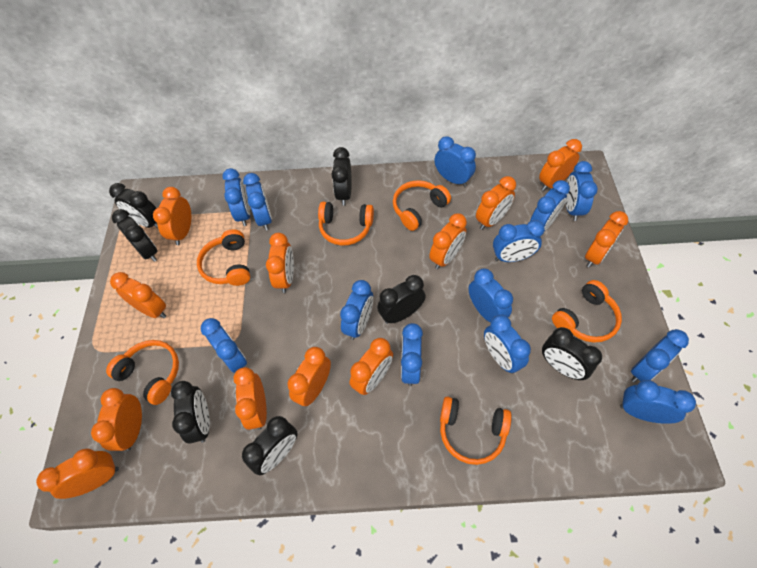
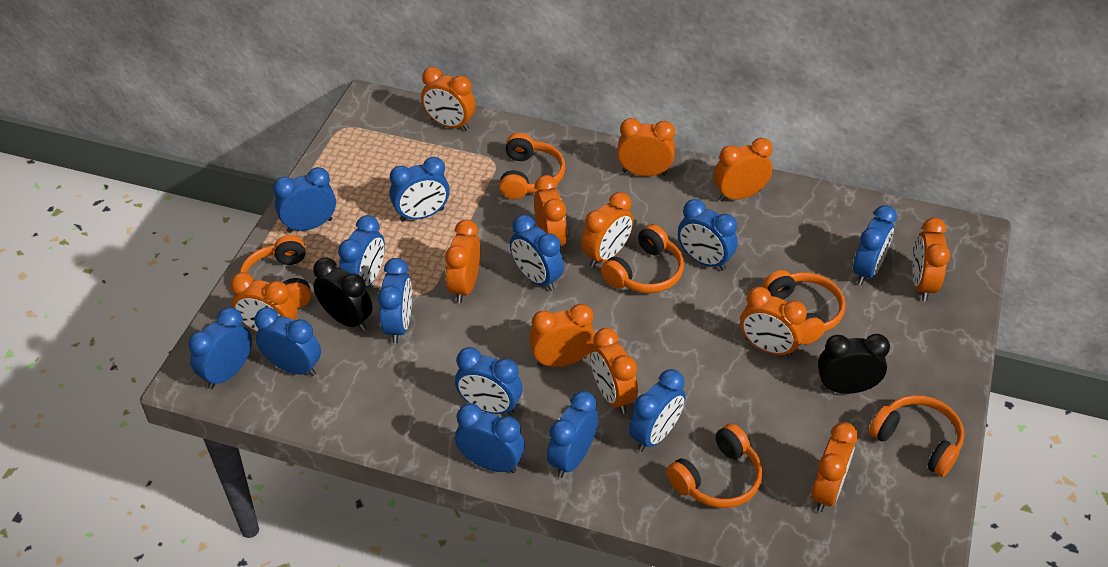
black clock: 7 -> 2

